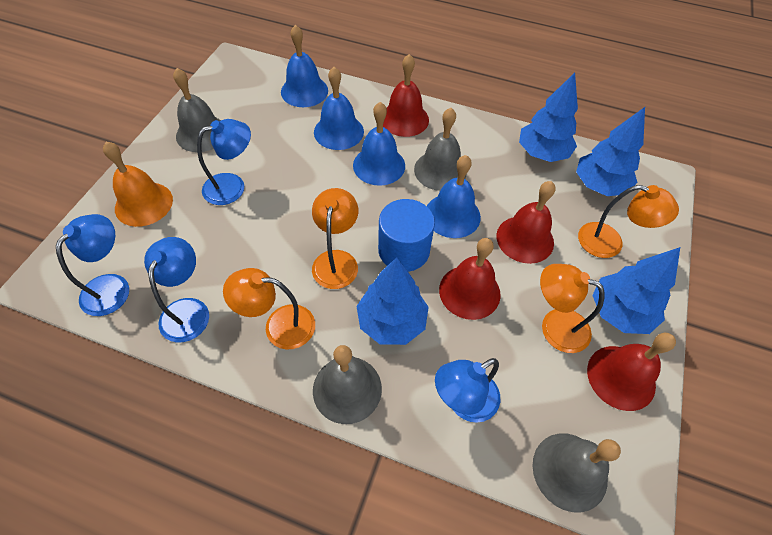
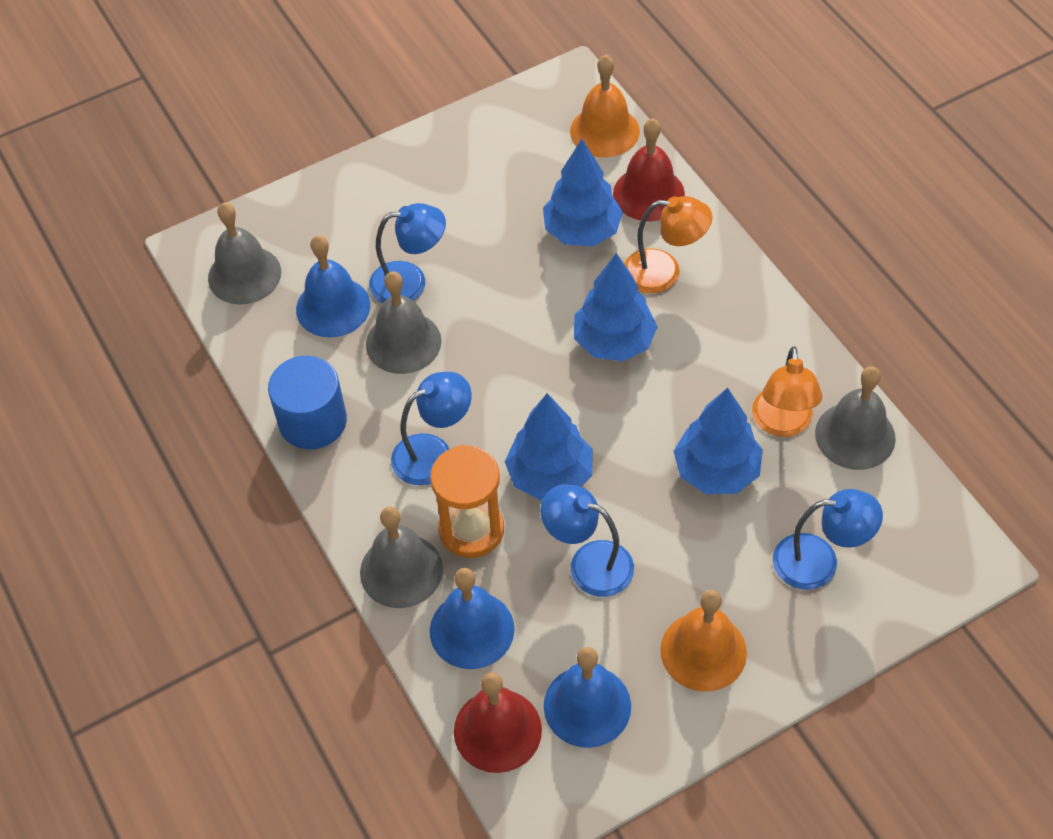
blue bell: 4 -> 3
orange bell: 1 -> 2
orange hourglass: 0 -> 1
orange lamp: 4 -> 2
red bell: 4 -> 2

